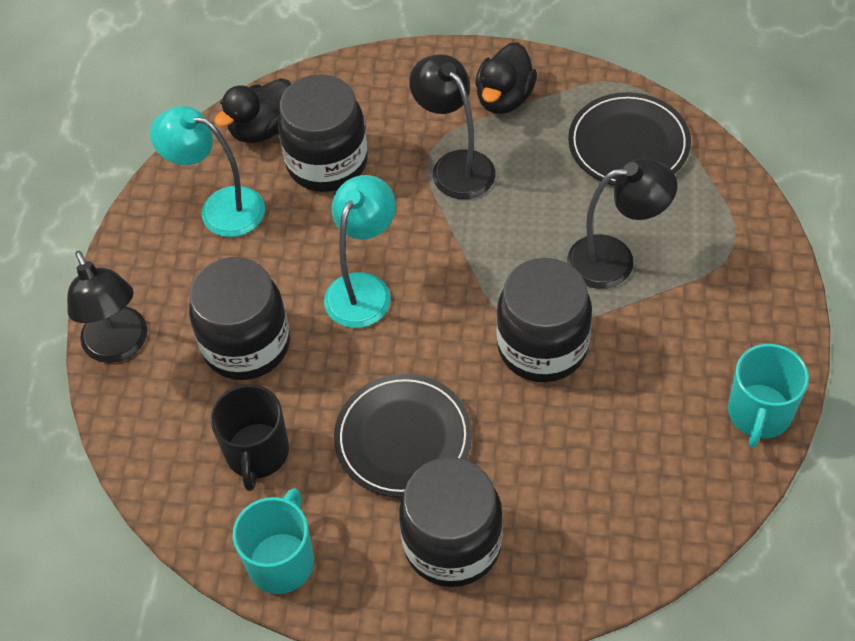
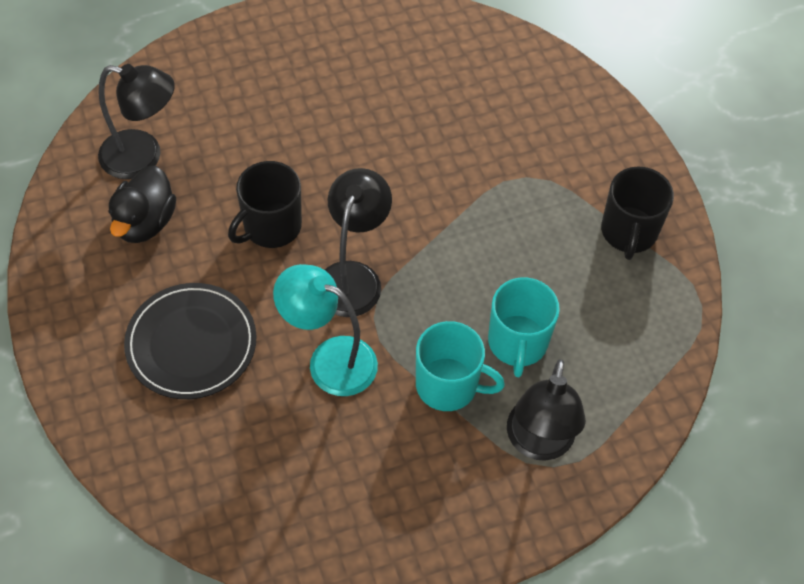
black duck: 2 -> 1
black jar: 4 -> 0
black mug: 1 -> 2
black plate: 2 -> 1
turquoise lamp: 2 -> 1

